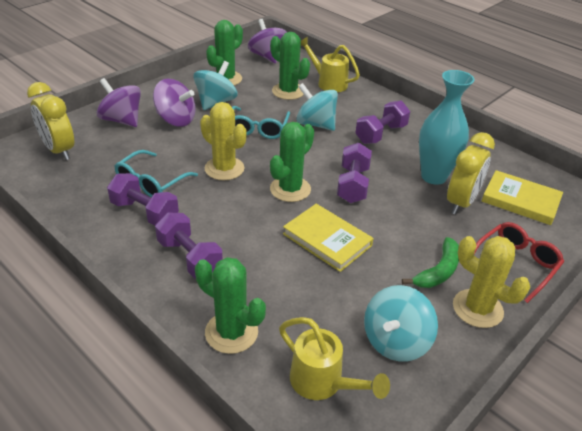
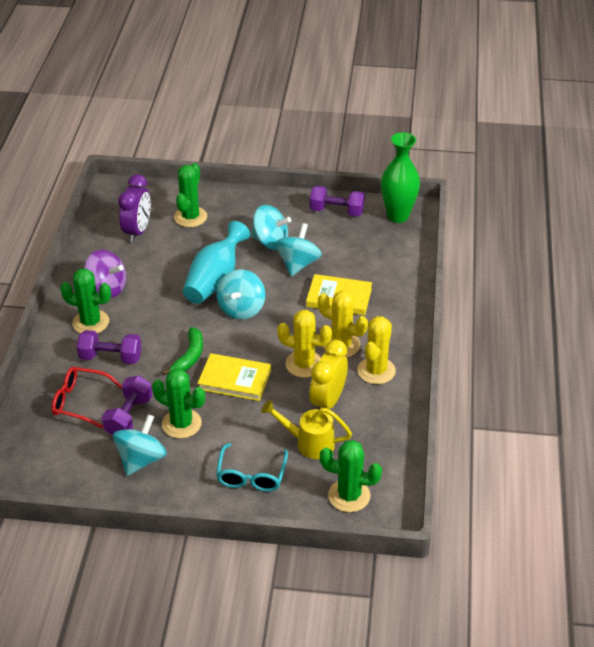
green vase: 0 -> 1
purple clock: 0 -> 1
purple dumbbell: 4 -> 3
purple spinning top: 3 -> 1
turquoise glasses: 2 -> 1
turquoise spinning top: 3 -> 4
yellow cactus: 2 -> 3
yellow clock: 2 -> 1
yellow watering can: 2 -> 1

